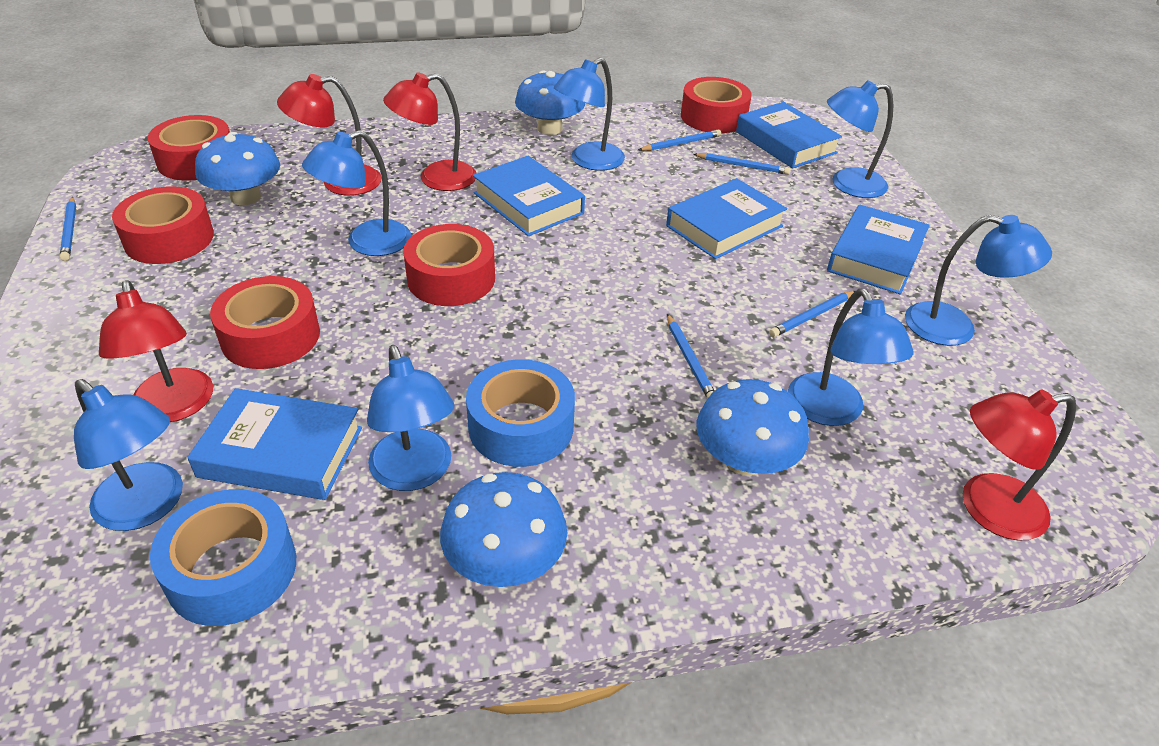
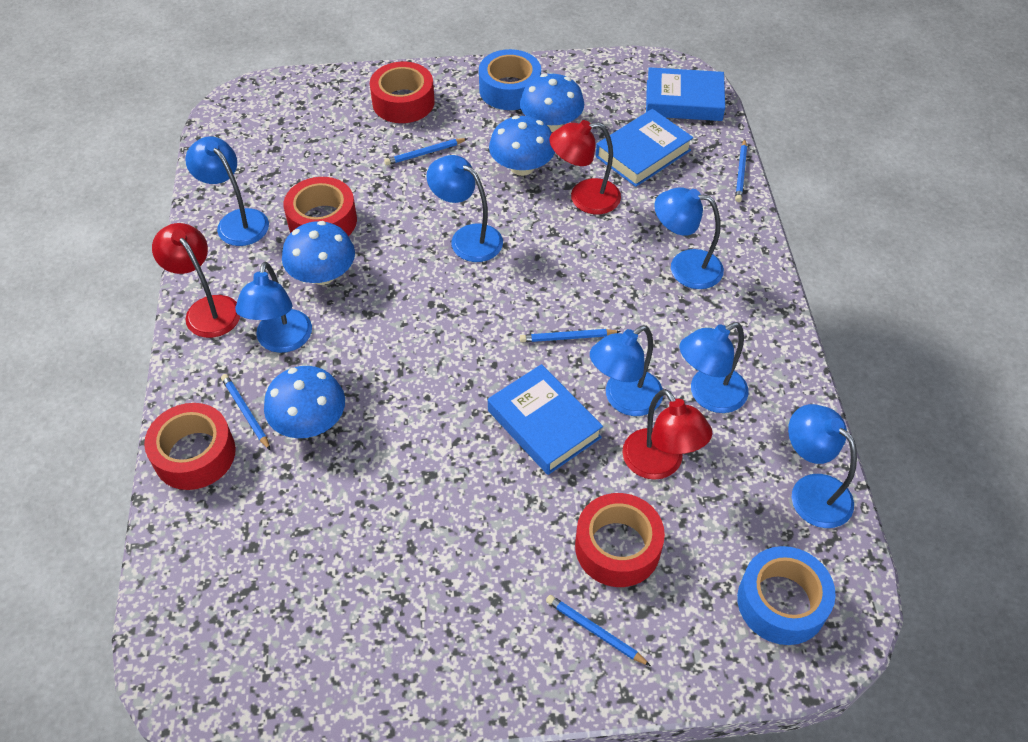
blue book: 5 -> 3
red lamp: 4 -> 3
red tape: 5 -> 4

